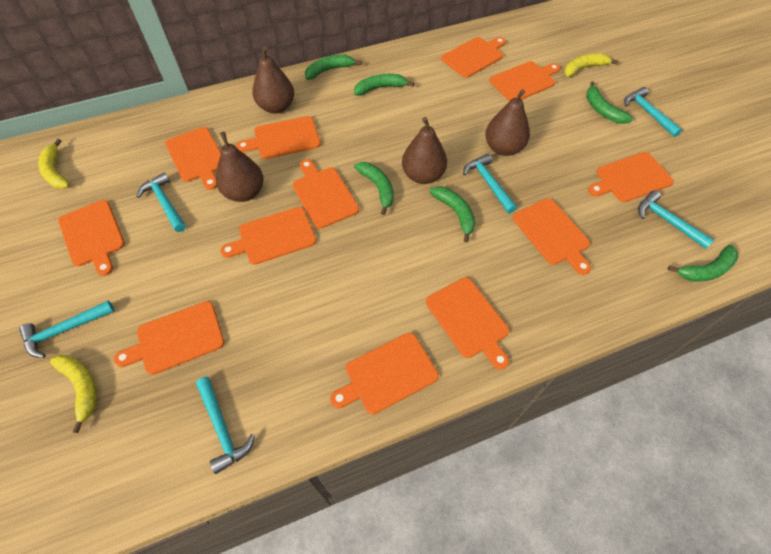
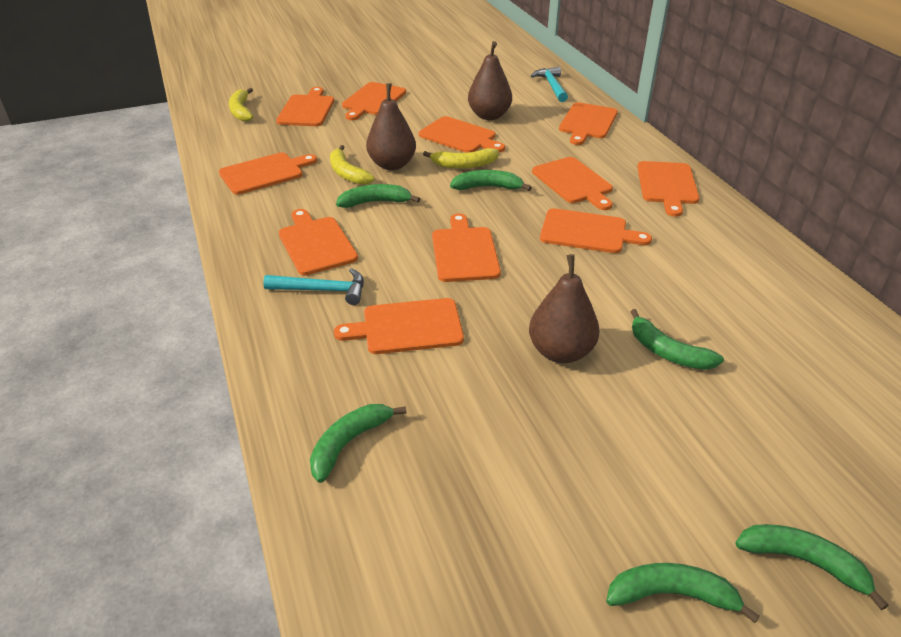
brown pear: 4 -> 3
orange cutting board: 12 -> 11
turquoise hammer: 6 -> 2

